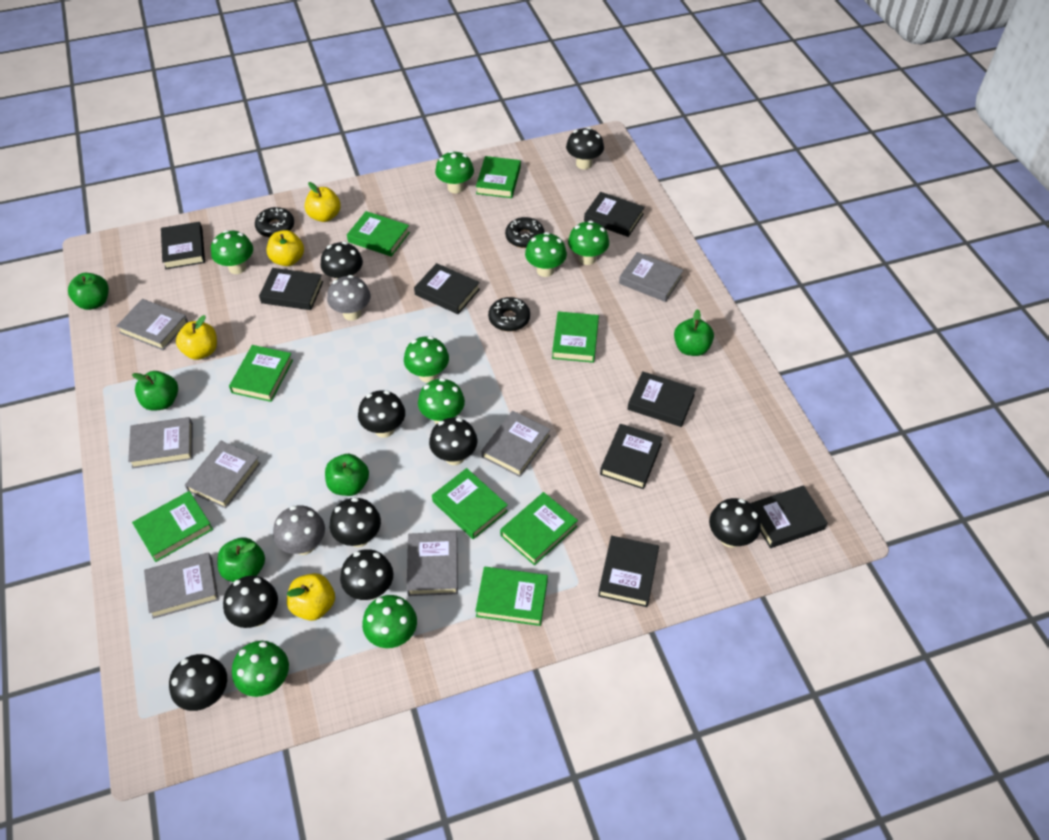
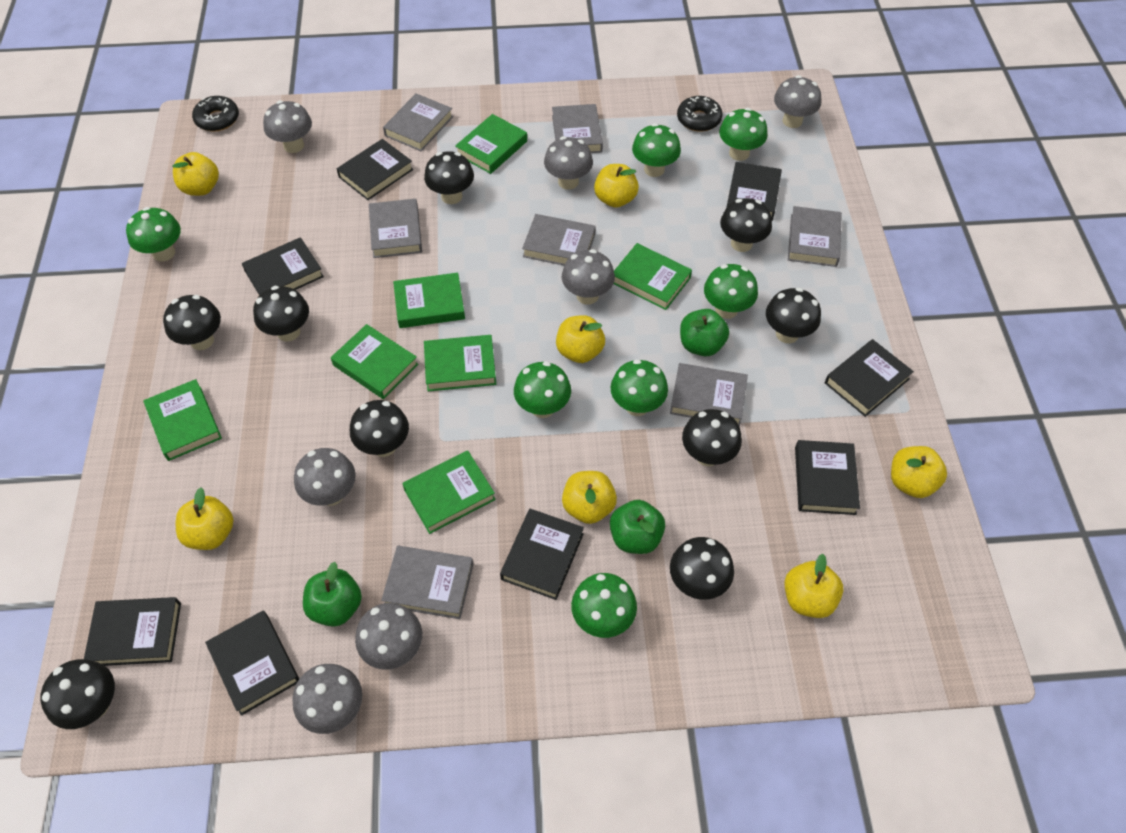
black donut: 3 -> 2
green apple: 5 -> 3
green book: 8 -> 7
green mushroom: 8 -> 7
grey mushroom: 2 -> 7
yellow apple: 4 -> 7

